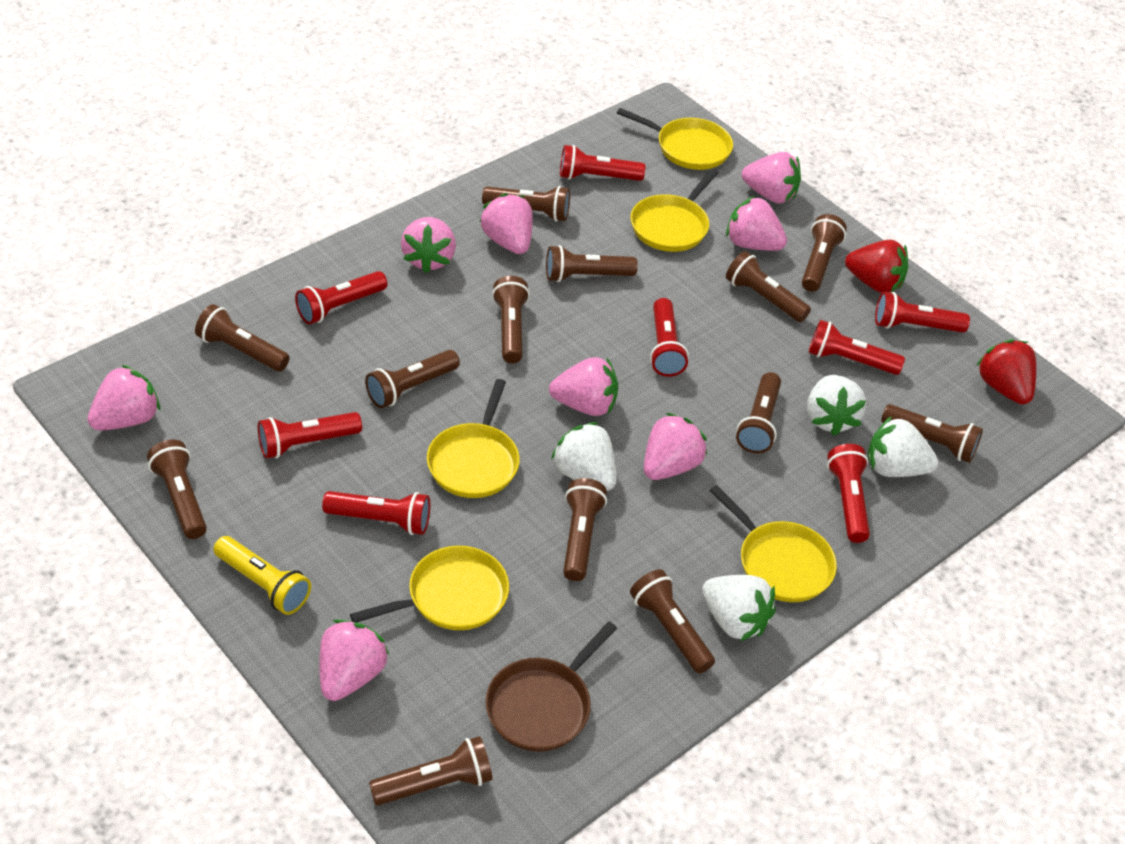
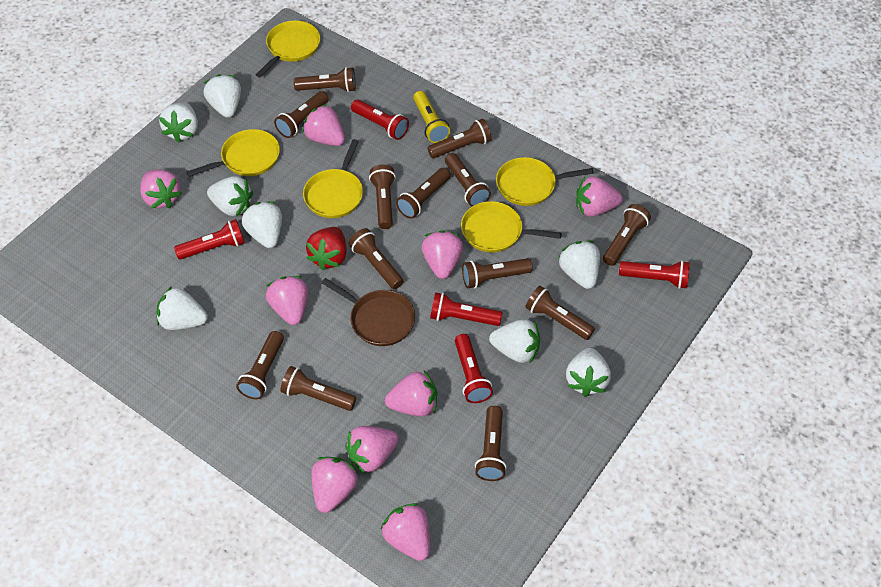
pink strawberry: 8 -> 9
red flashlight: 8 -> 5
red strawberry: 2 -> 1
white strawberry: 4 -> 8

